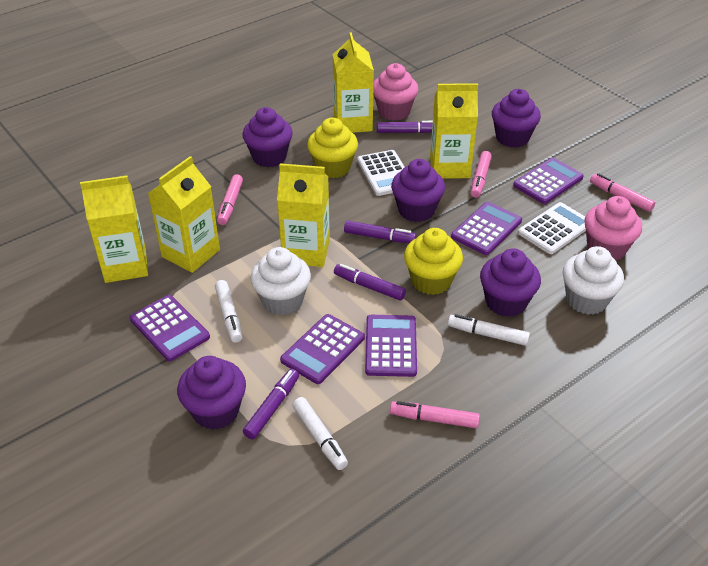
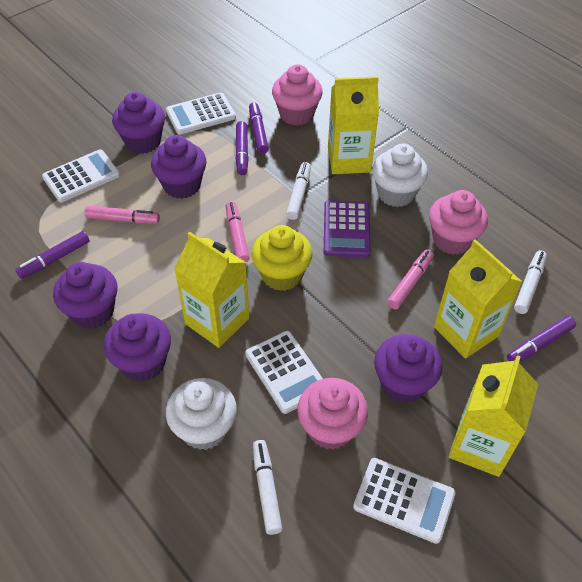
pink cupcake: 2 -> 3
pink marker: 4 -> 3
purple calculator: 5 -> 1
white calculator: 2 -> 4
yellow carton: 5 -> 4
yellow cupcake: 2 -> 1

